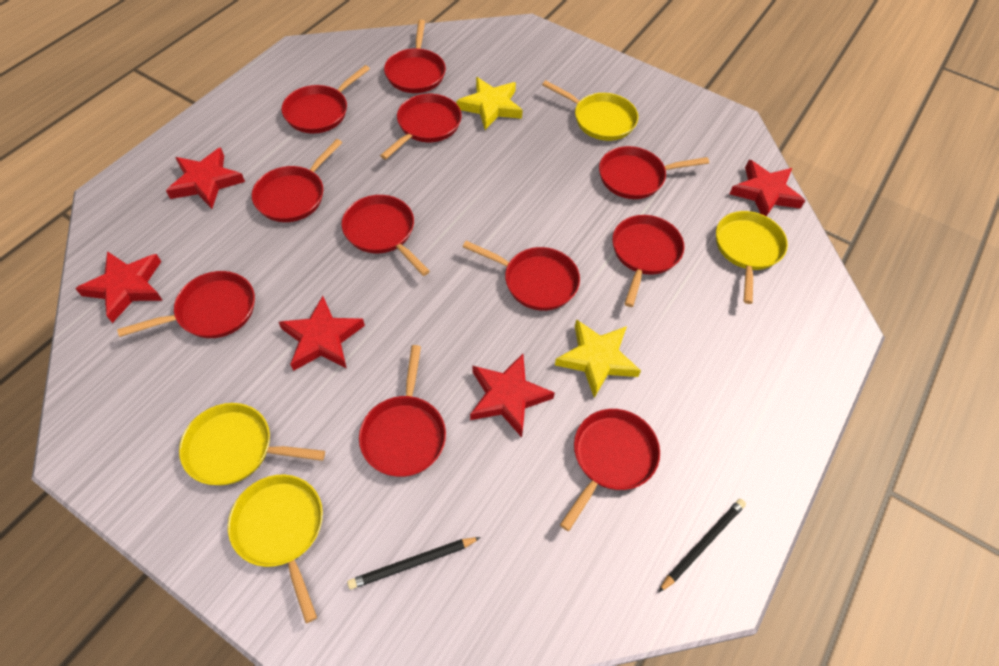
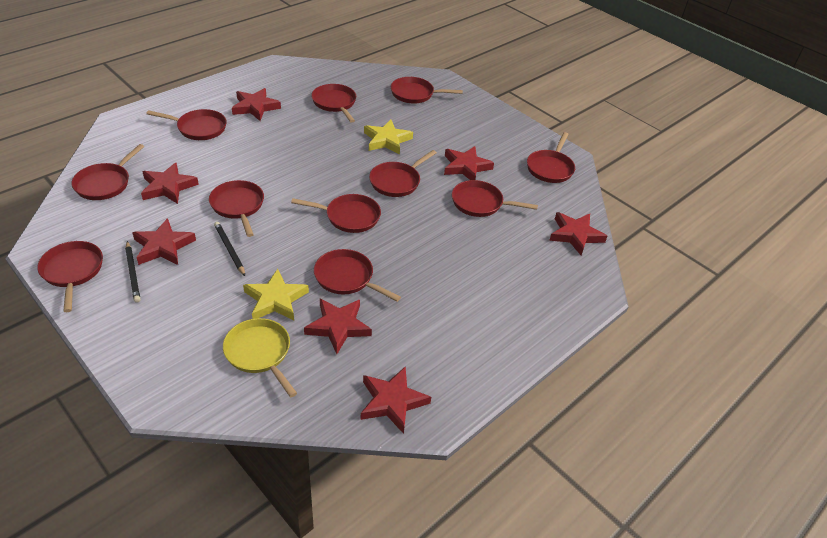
red star: 5 -> 7
yellow pan: 4 -> 1

